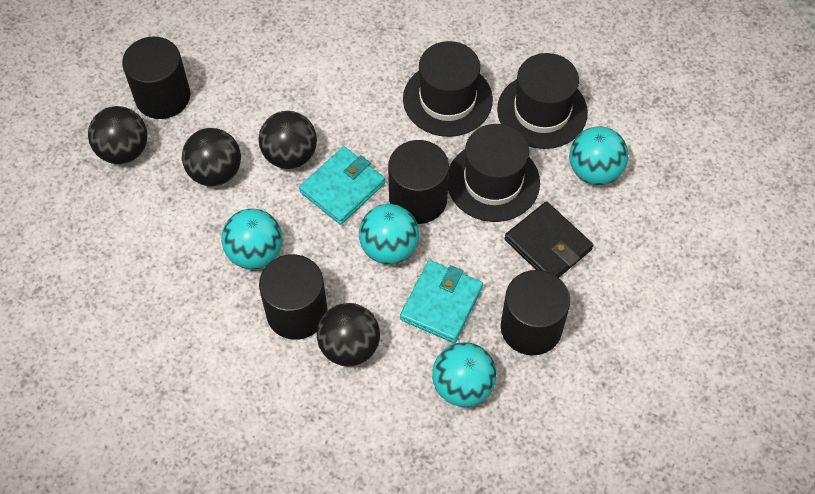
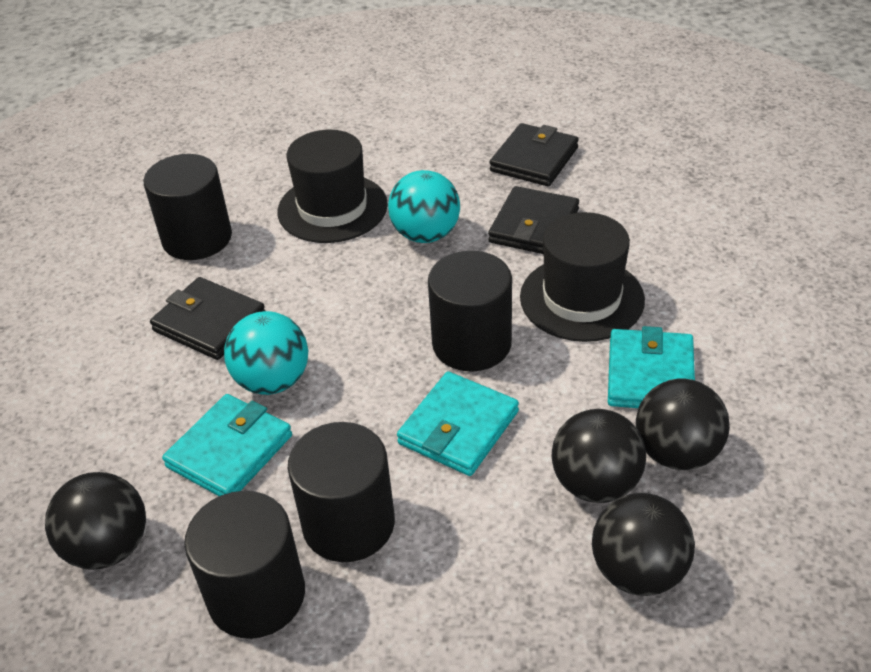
black hat: 3 -> 2
black wallet: 1 -> 3
turquoise ball: 4 -> 2
turquoise wallet: 2 -> 3

